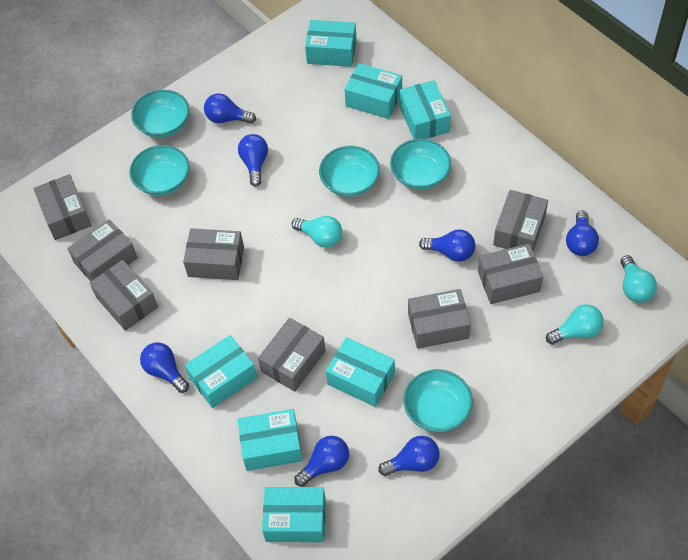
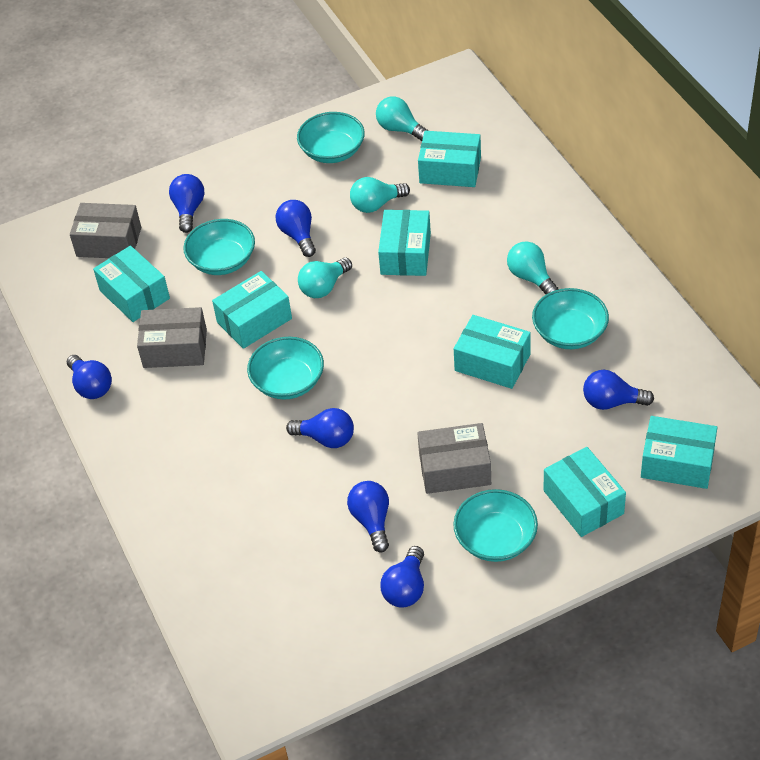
grey box: 8 -> 3
turquoise light bulb: 3 -> 4

